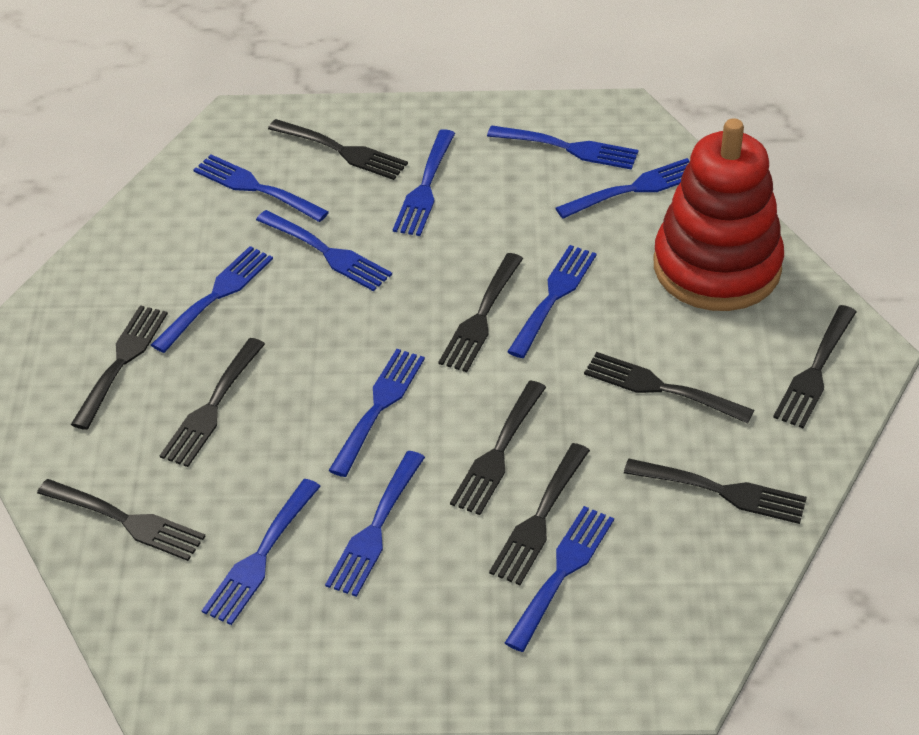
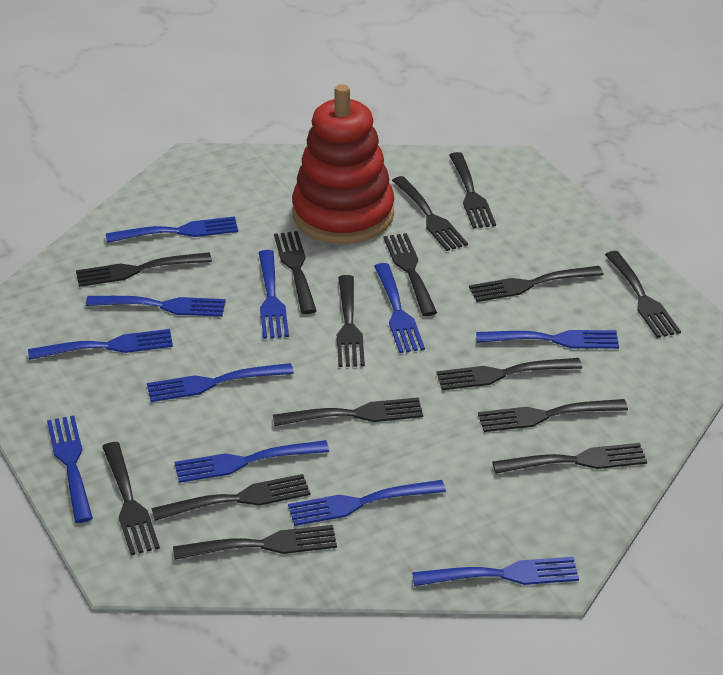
black fork: 10 -> 15

